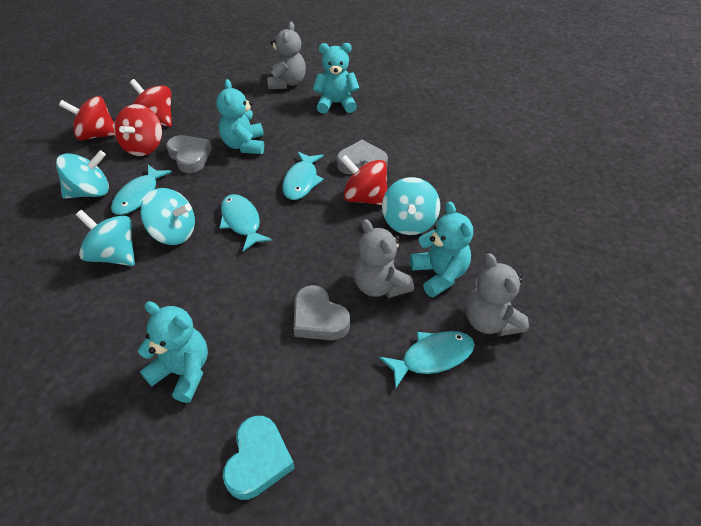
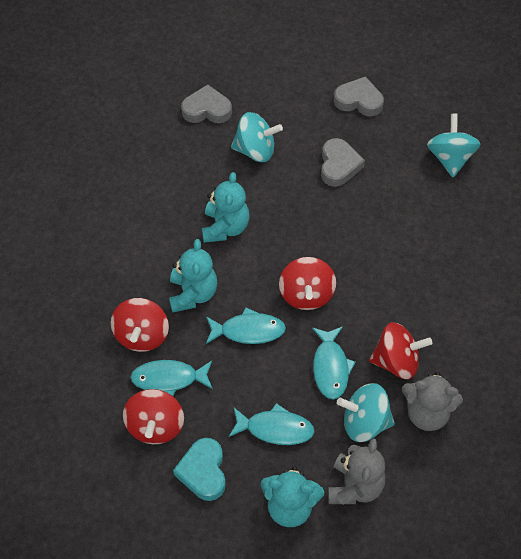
grey teddy bear: 3 -> 2
turquoise spinning top: 4 -> 3
turquoise teddy bear: 4 -> 3

